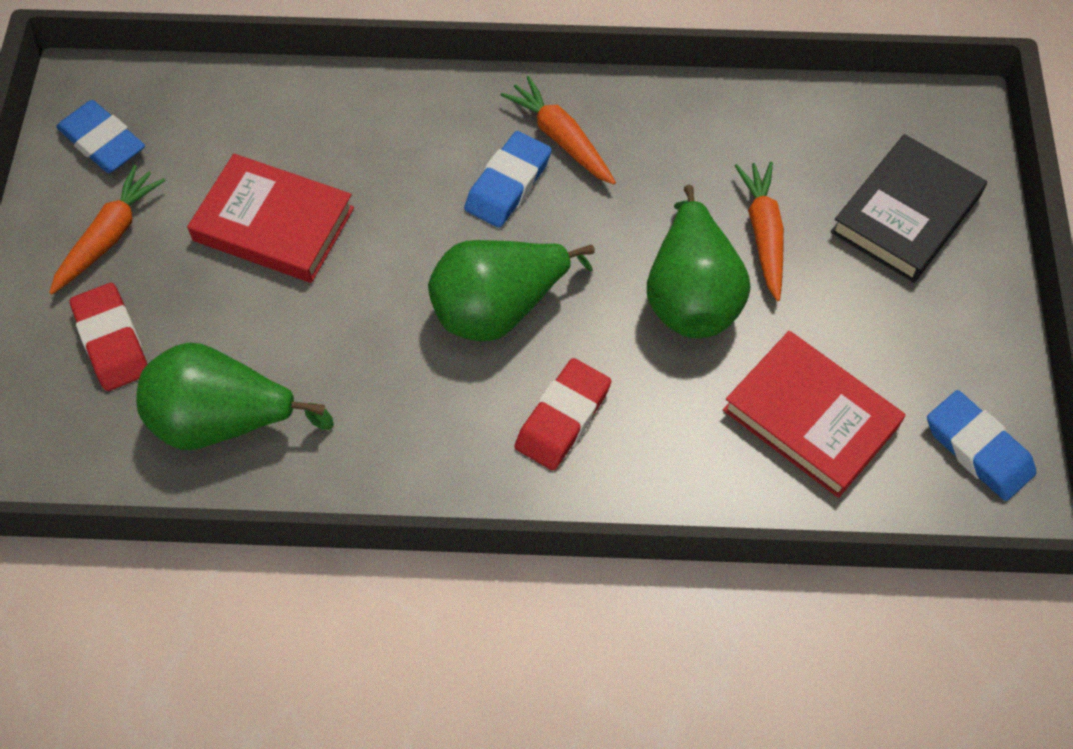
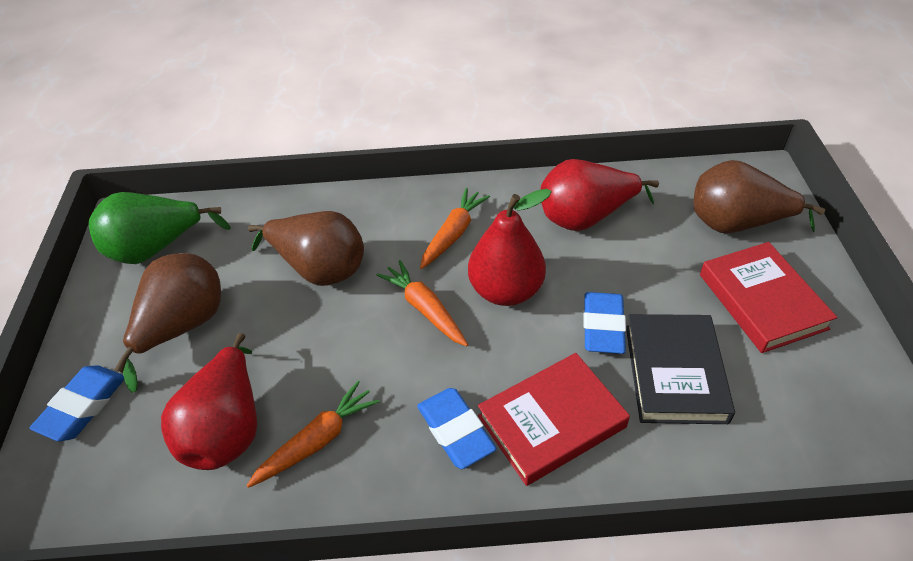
brown pear: 0 -> 3
green pear: 3 -> 1
red eraser: 2 -> 0
red pear: 0 -> 3

